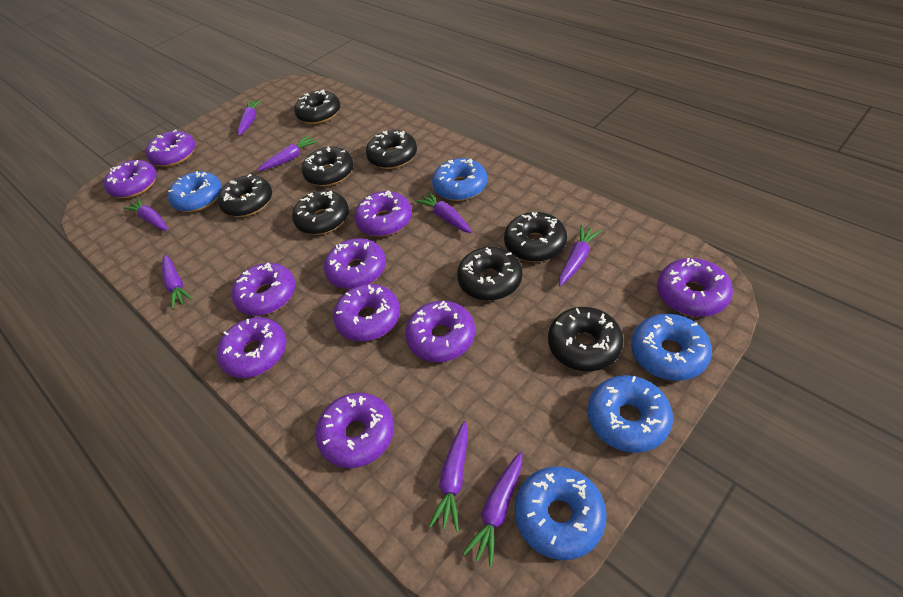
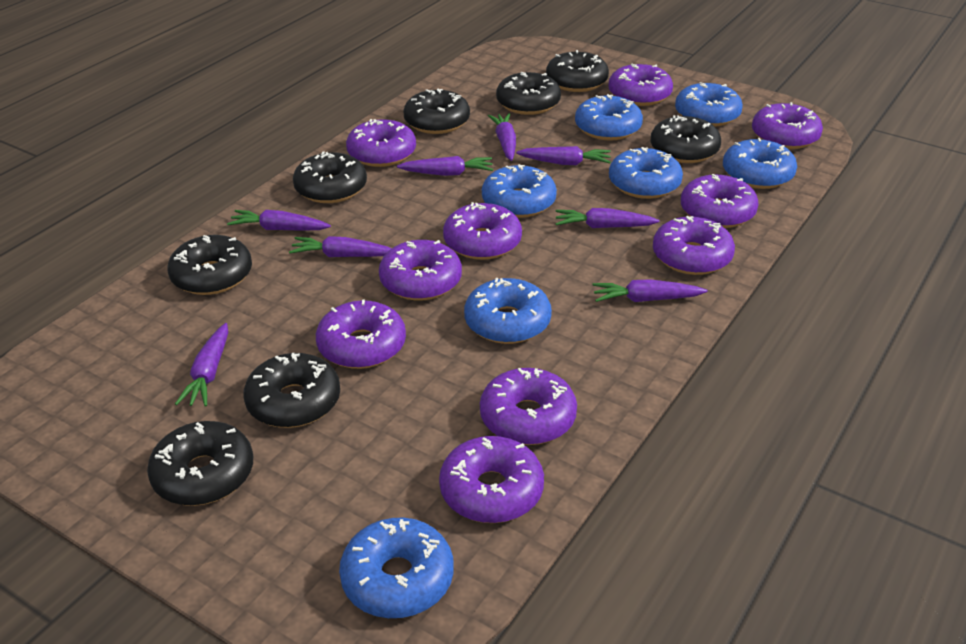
blue donut: 5 -> 7

